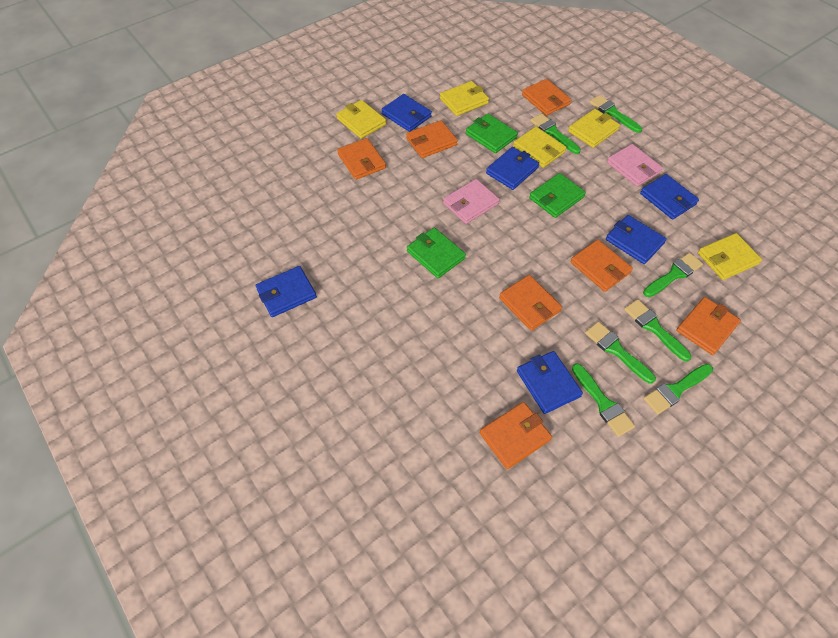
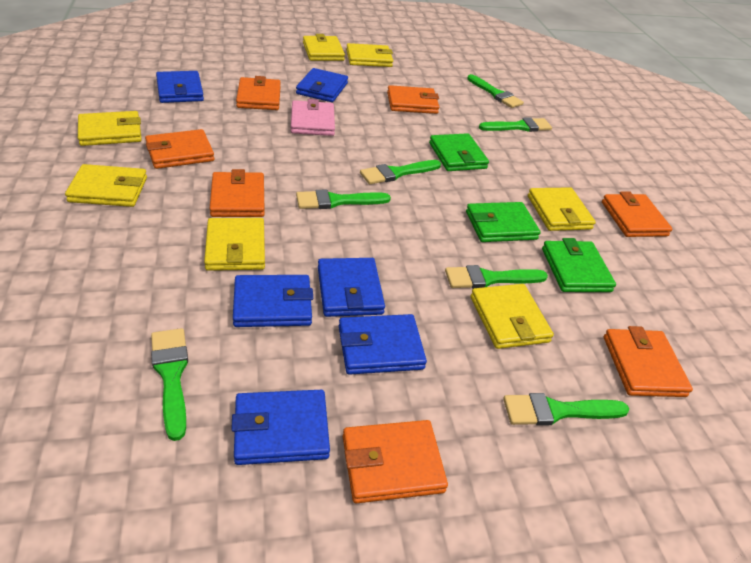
pink wallet: 2 -> 1
yellow wallet: 5 -> 7

